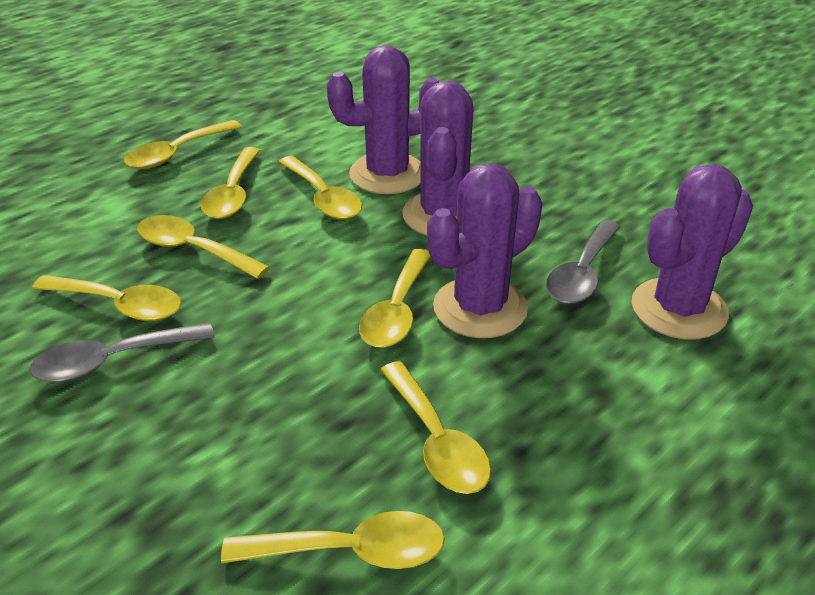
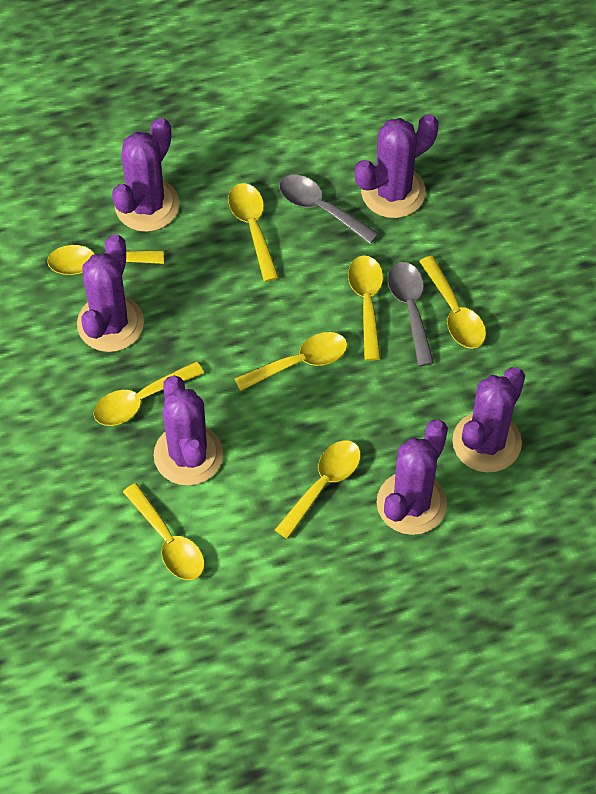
purple cactus: 4 -> 6

